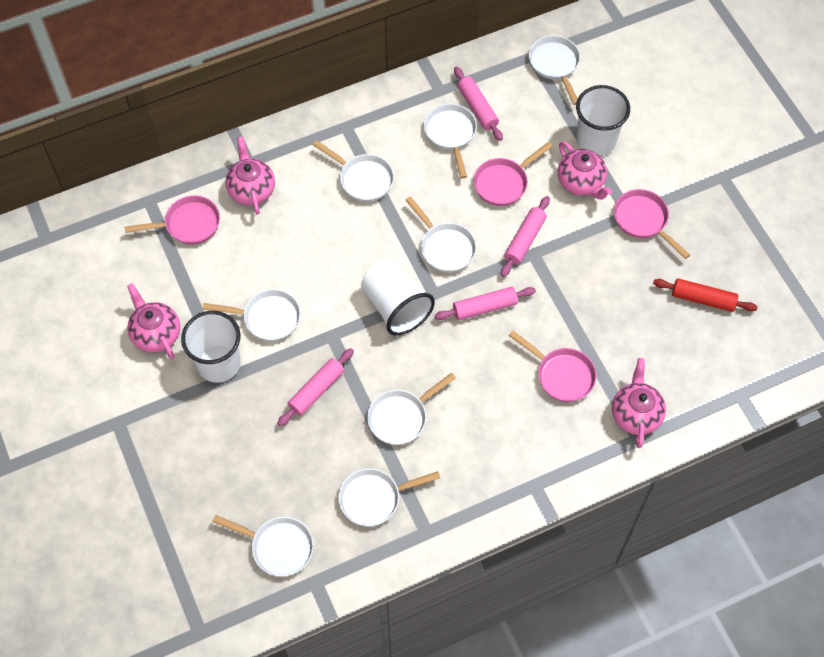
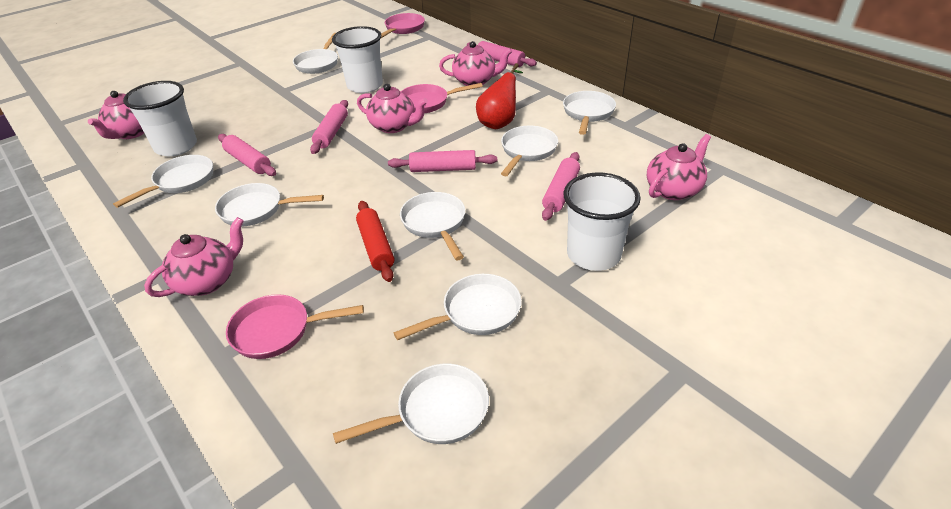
pink pan: 4 -> 3
pink rolling pin: 4 -> 5
pink teapot: 4 -> 5
red pear: 0 -> 1

